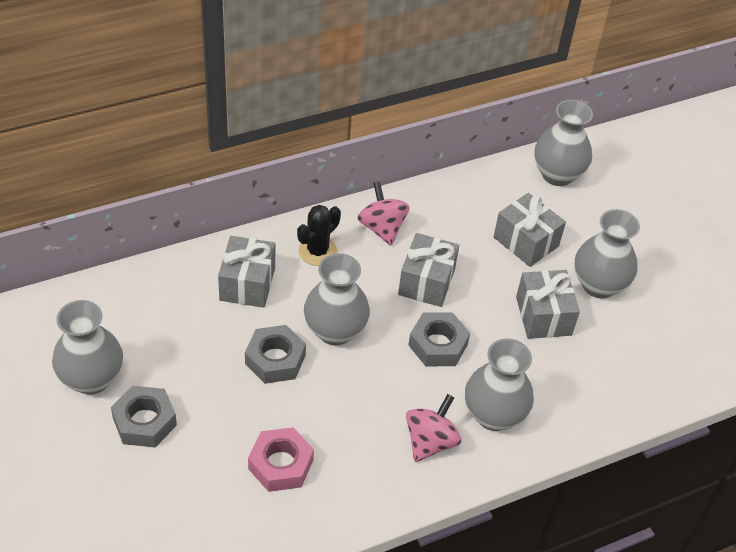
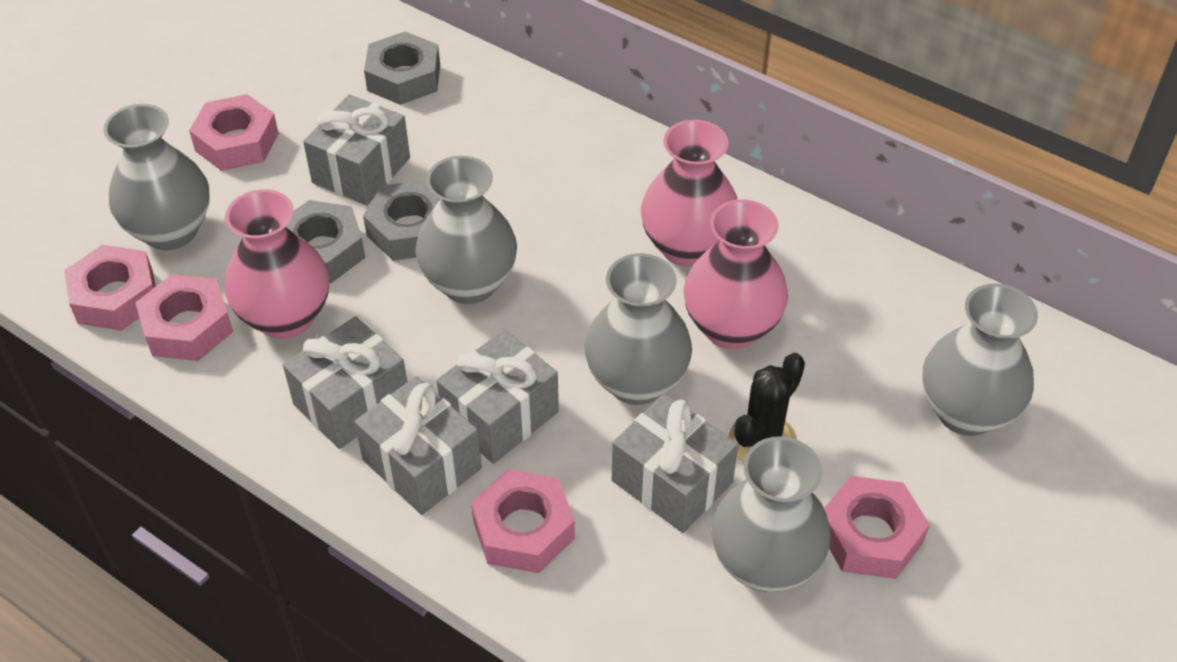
grey gift: 4 -> 5
pink nut: 1 -> 5
pink spinning top: 2 -> 0
pink vase: 0 -> 3

